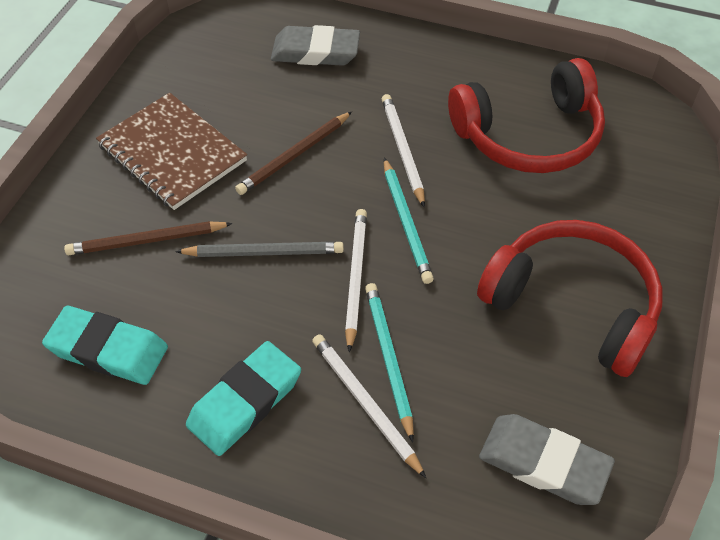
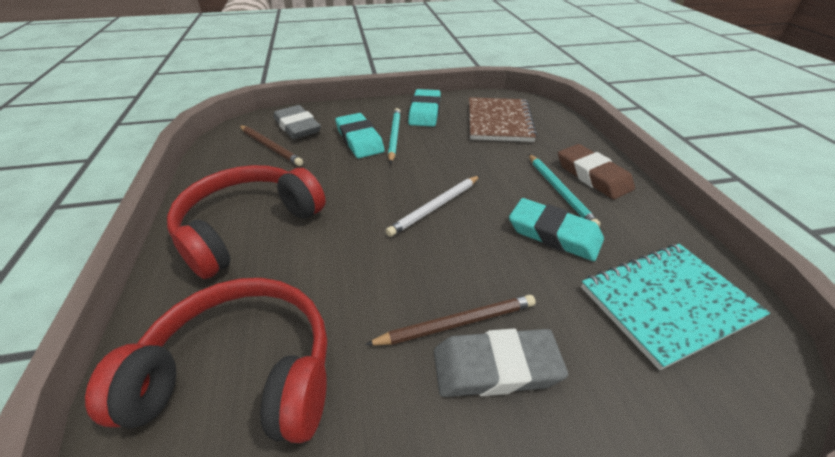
brown eraser: 0 -> 1
grey pencil: 1 -> 0
turquoise eraser: 2 -> 3
turquoise notebook: 0 -> 1
white pencil: 3 -> 1

